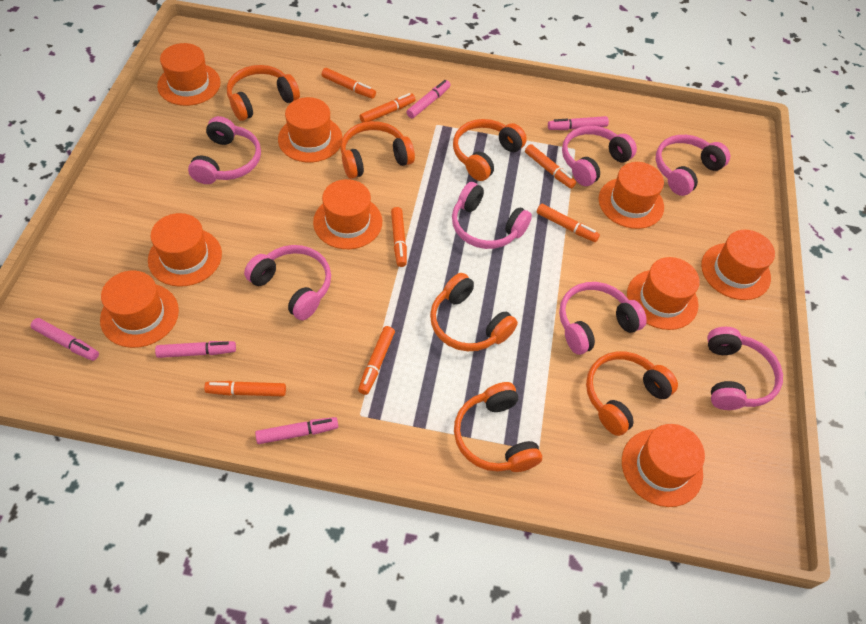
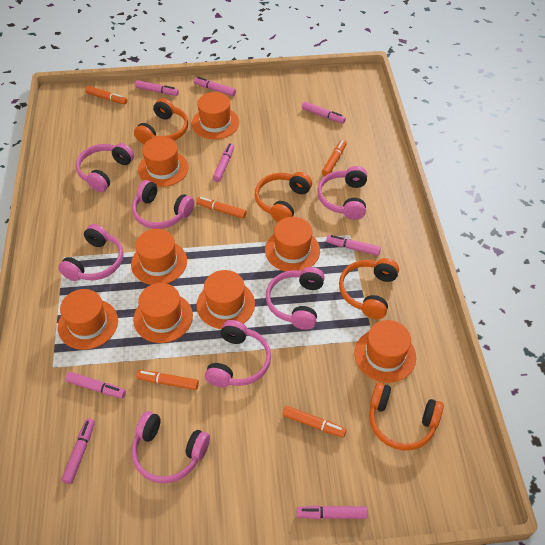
orange hat: 9 -> 8
orange headphones: 6 -> 4
orange marker: 7 -> 5
pink marker: 5 -> 8

